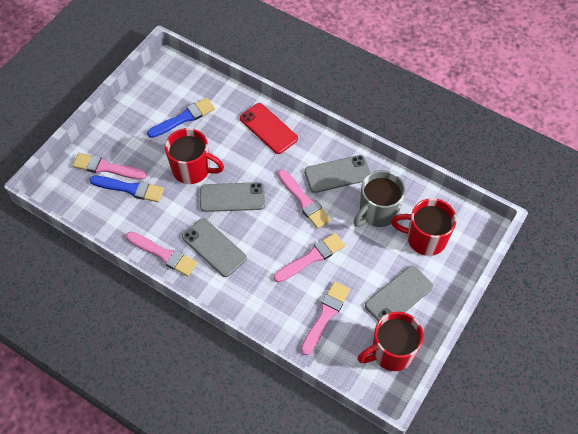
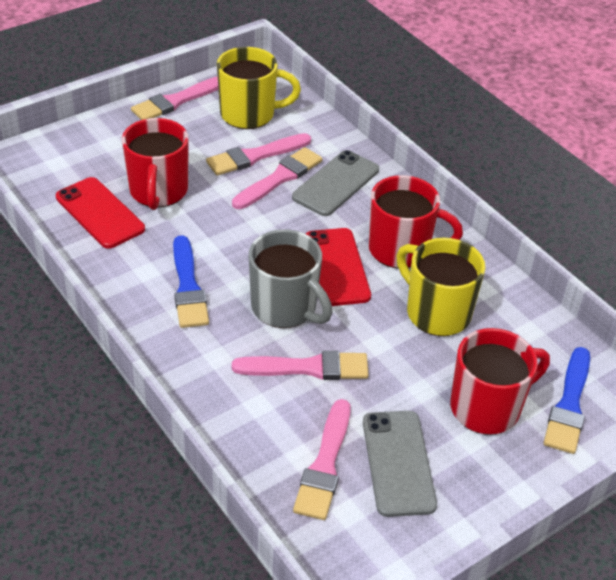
grey phone: 4 -> 2
red phone: 1 -> 2
yellow mug: 0 -> 2

